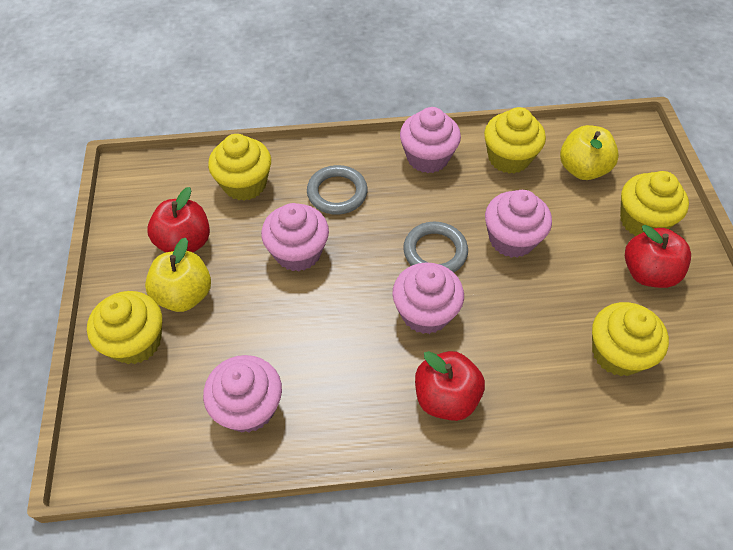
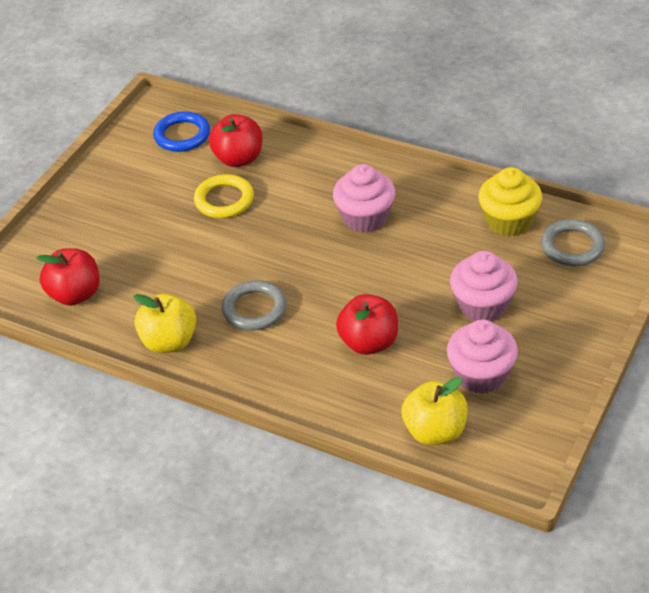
blue ring: 0 -> 1
pink cupcake: 5 -> 3
yellow cupcake: 5 -> 1
yellow ring: 0 -> 1

